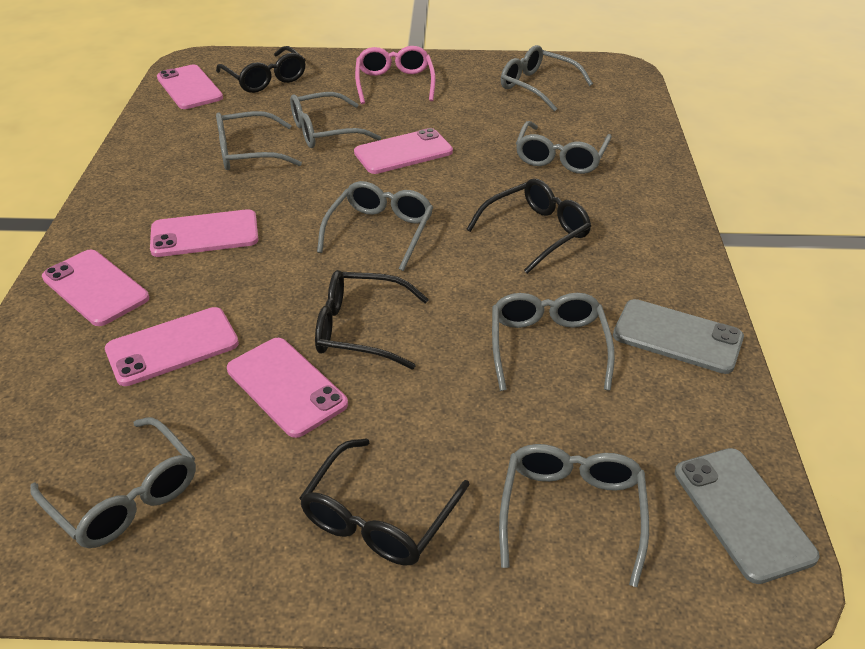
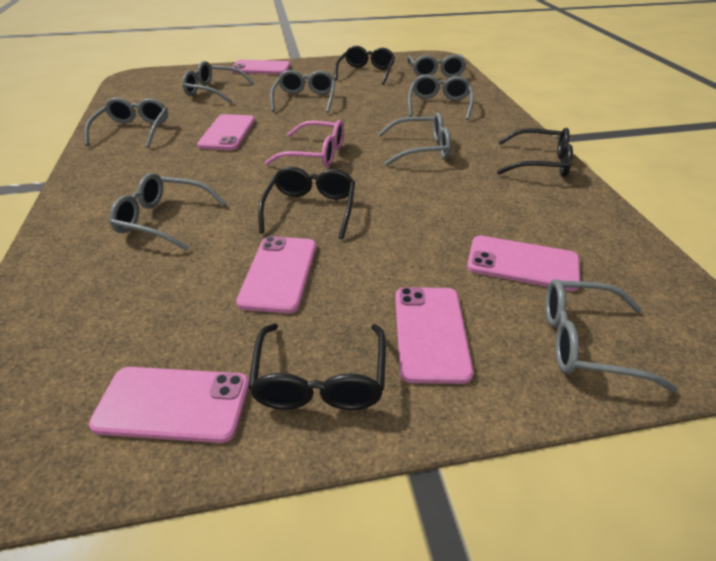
grey phone: 2 -> 0

